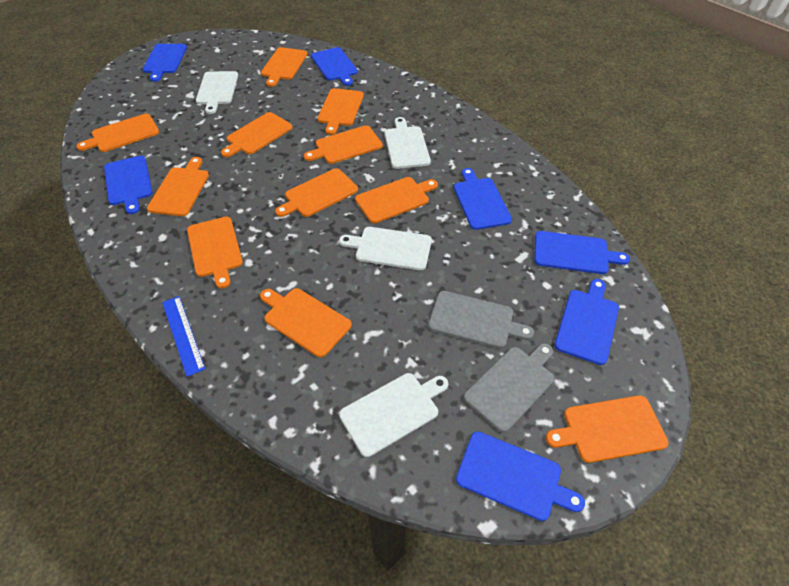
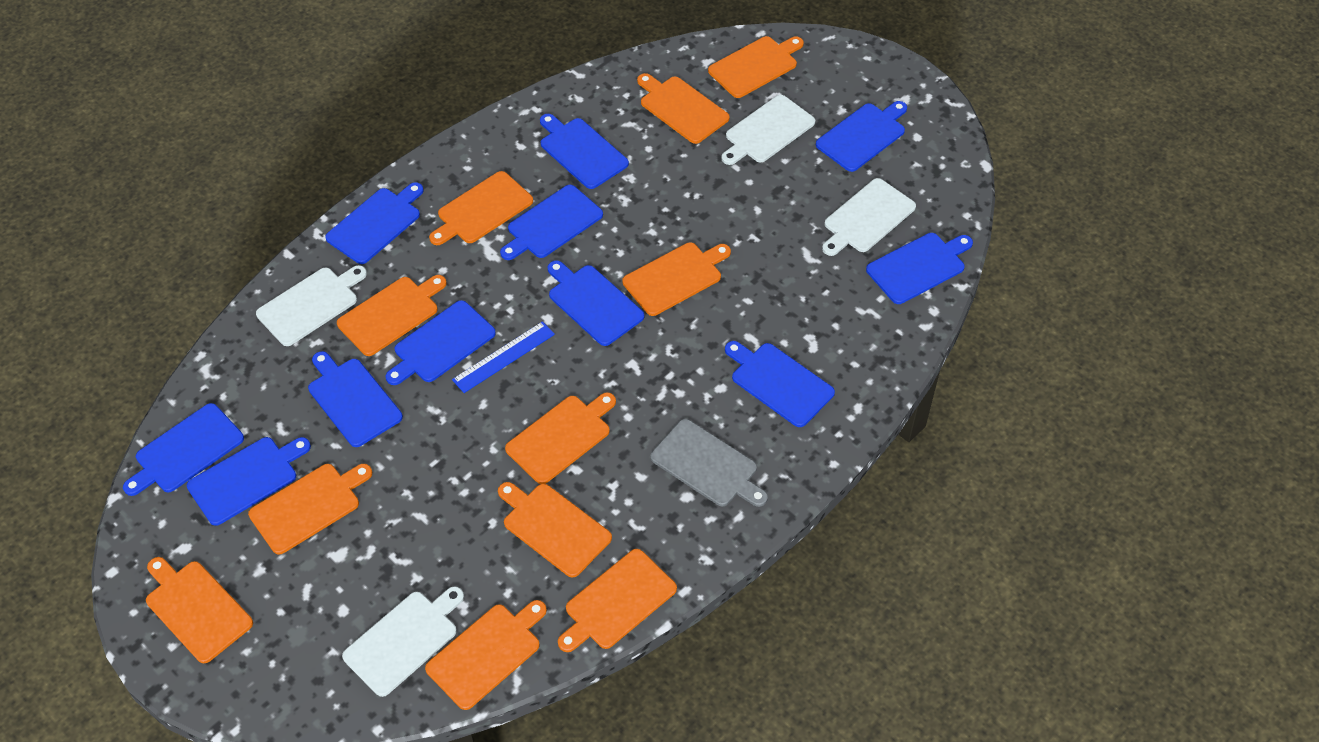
blue cutting board: 7 -> 11
grey cutting board: 2 -> 1

